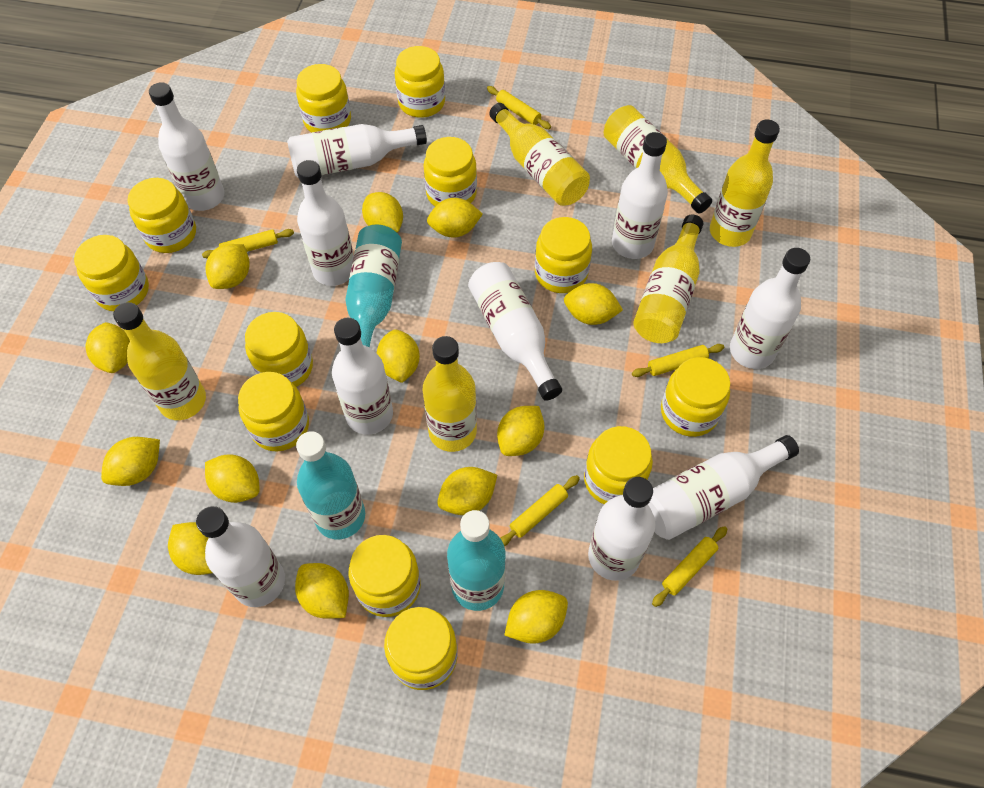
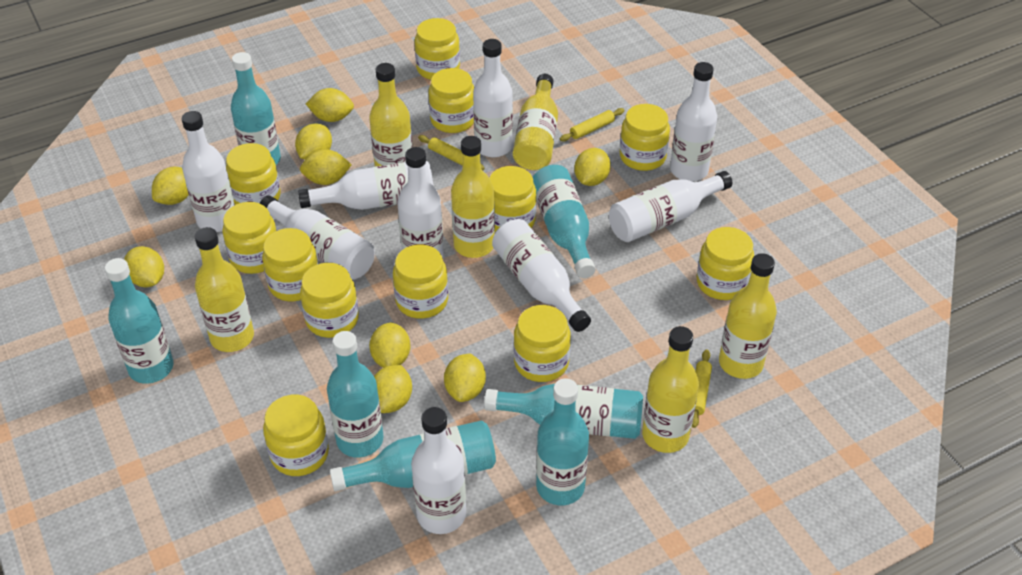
turquoise bottle: 3 -> 7
white bottle: 10 -> 9
yellow lemon: 13 -> 9
yellow rolling pin: 5 -> 3

